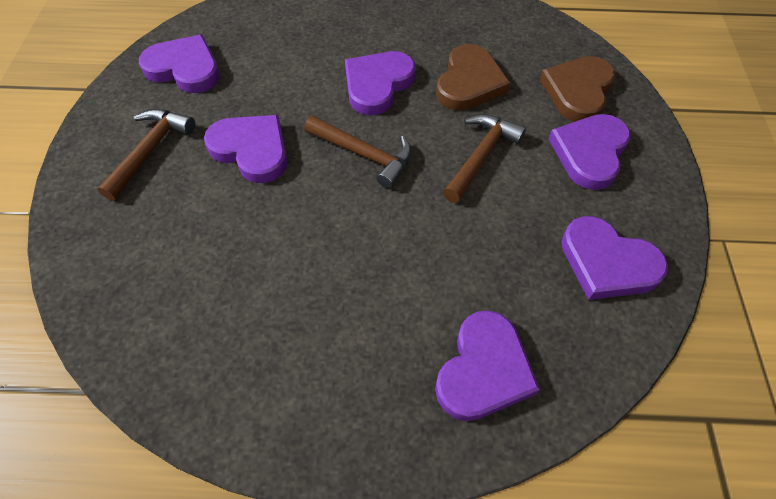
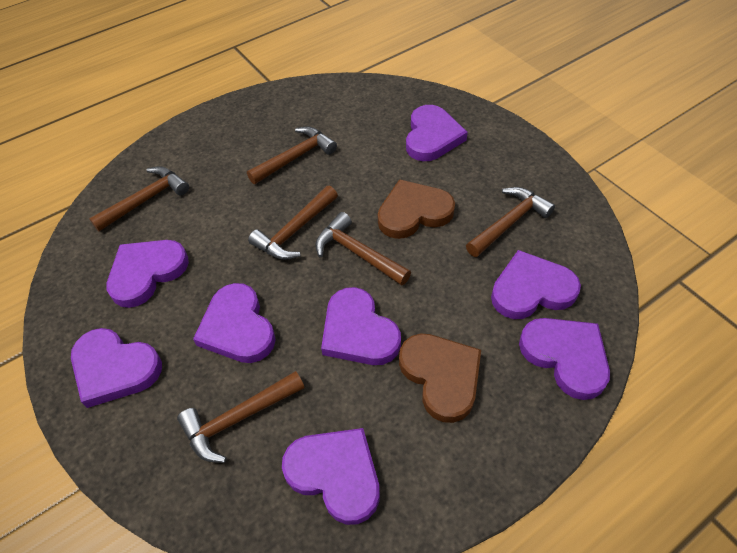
brown hammer: 3 -> 6
purple heart: 6 -> 8

